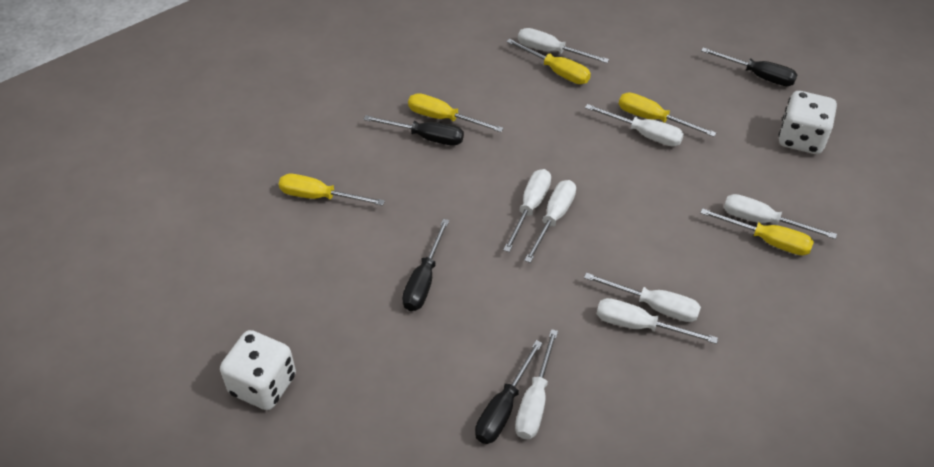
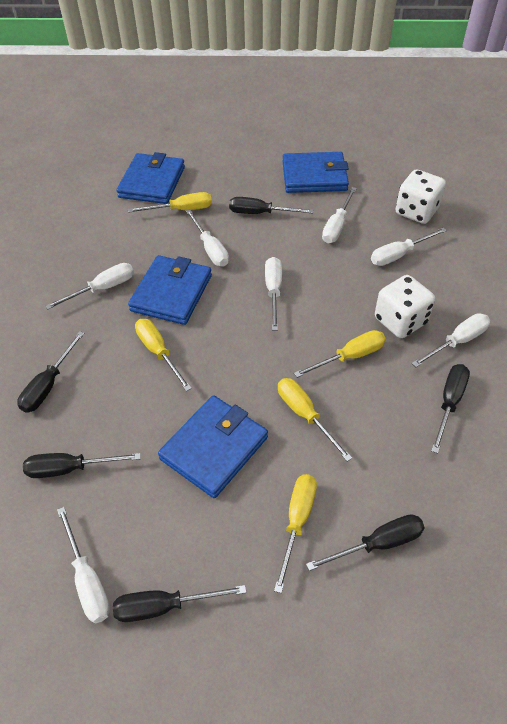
black screwdriver: 4 -> 6
blue wallet: 0 -> 4
white screwdriver: 8 -> 7

